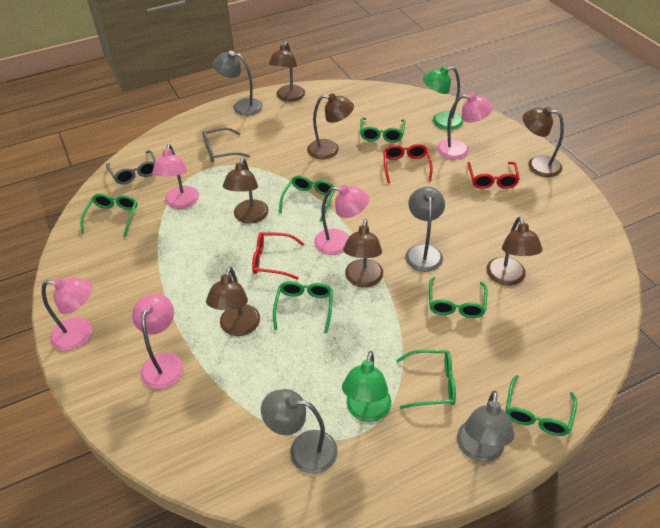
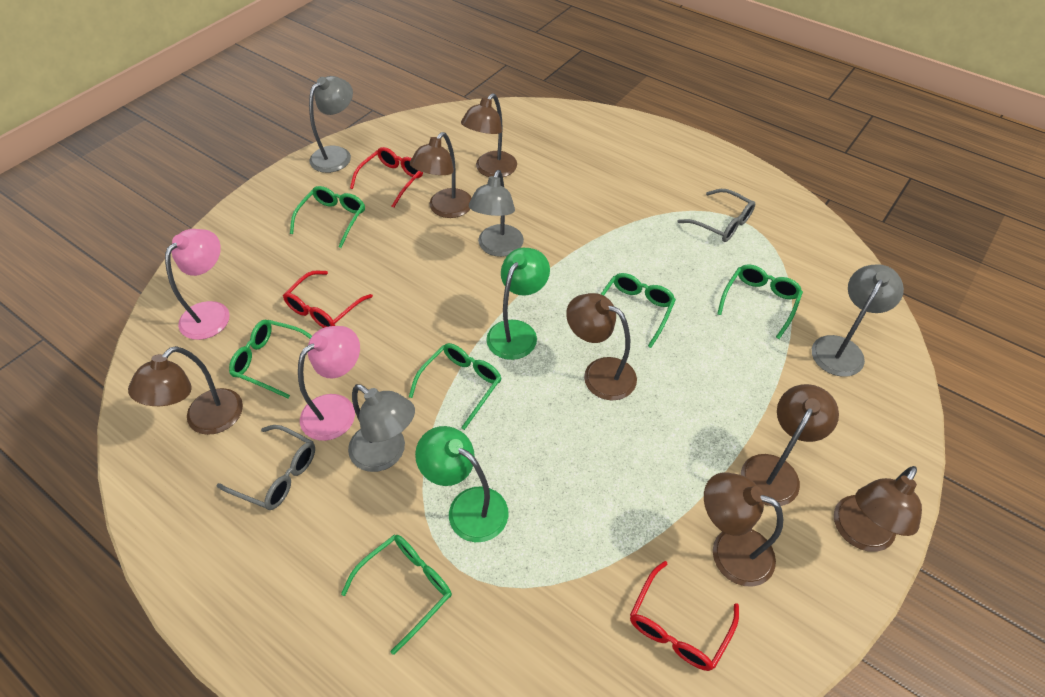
green glasses: 7 -> 6
pink lamp: 5 -> 2

